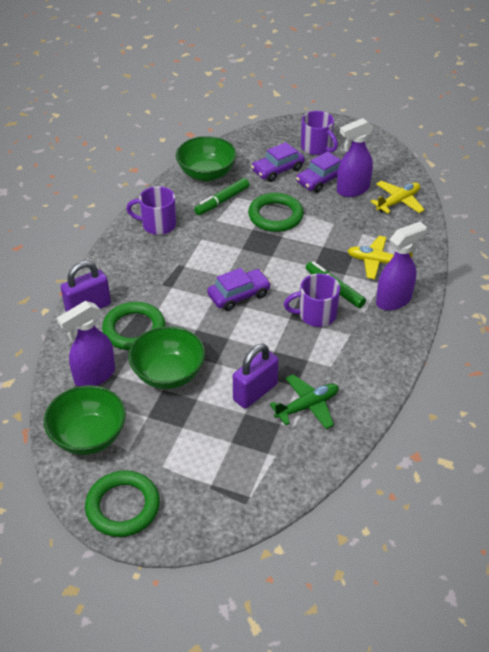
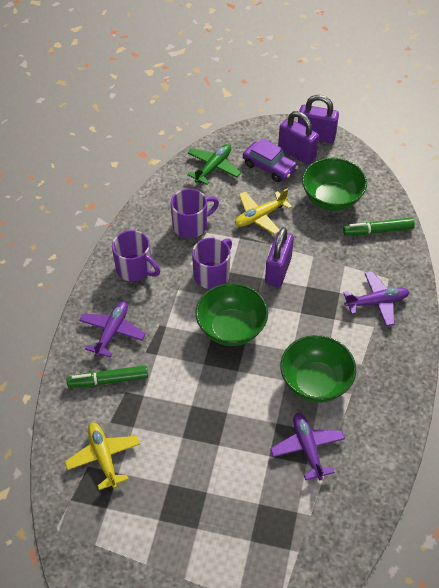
green ring: 3 -> 0
purple car: 3 -> 1
purple padlock: 2 -> 3
purple plane: 0 -> 3
purple spray bottle: 3 -> 0

